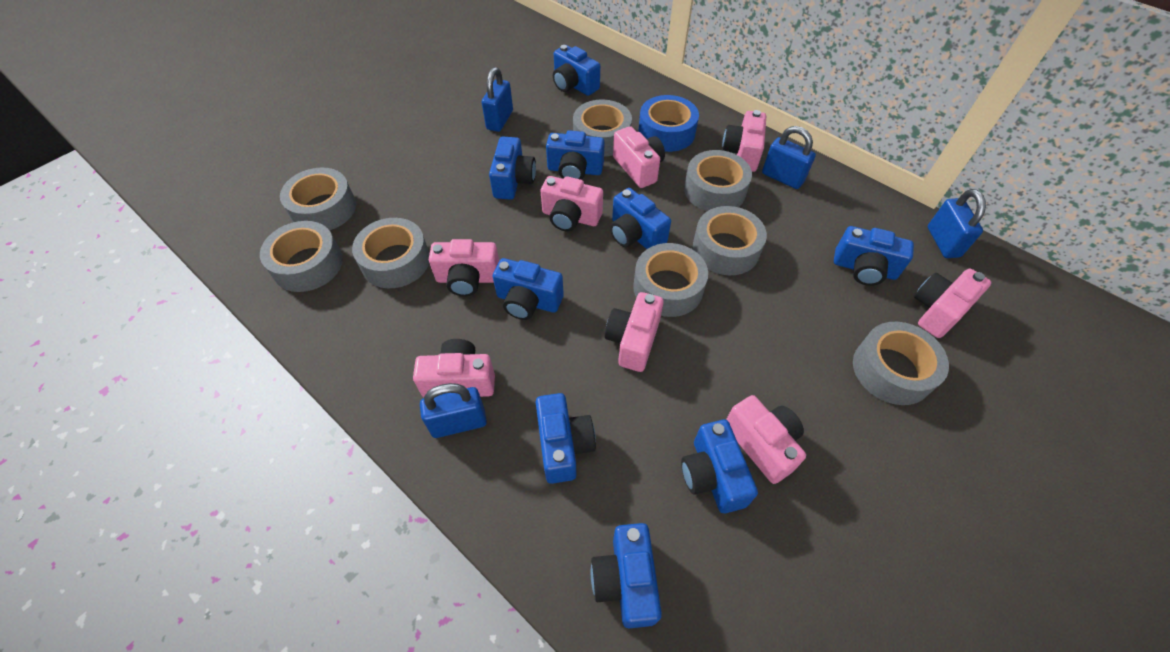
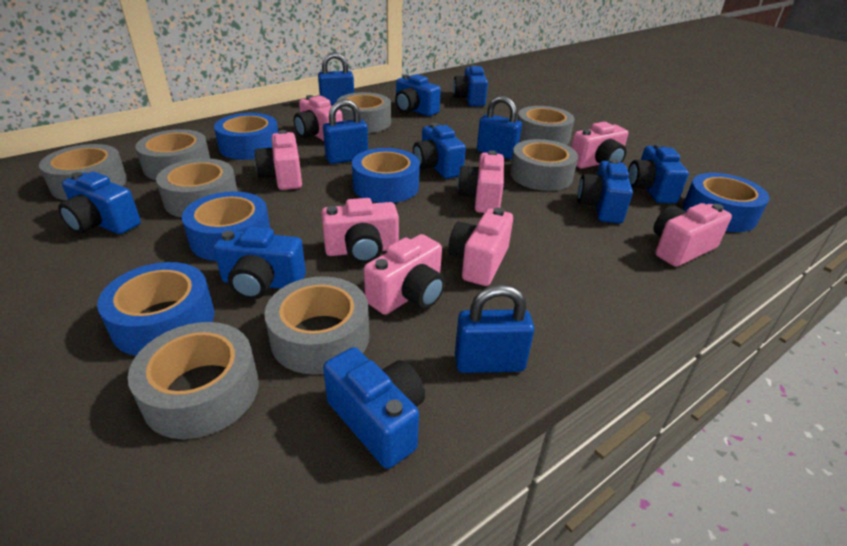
blue camera: 9 -> 8
blue tape: 1 -> 5

